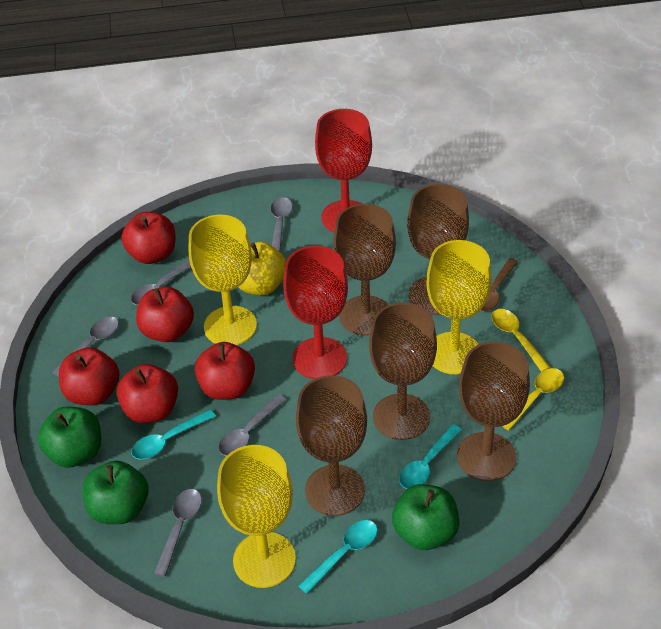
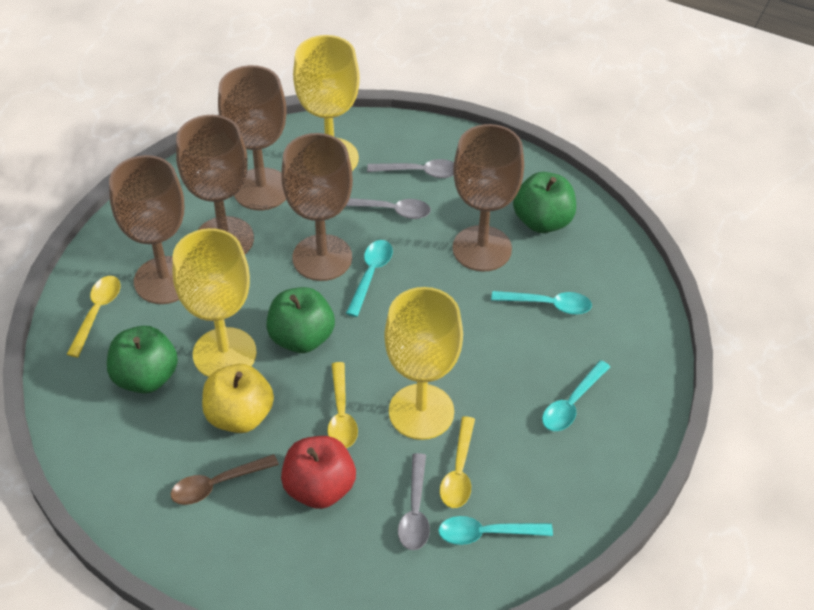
grey spoon: 5 -> 3
red apple: 5 -> 1
red goblet: 2 -> 0
turquoise spoon: 3 -> 4
yellow spoon: 2 -> 3

